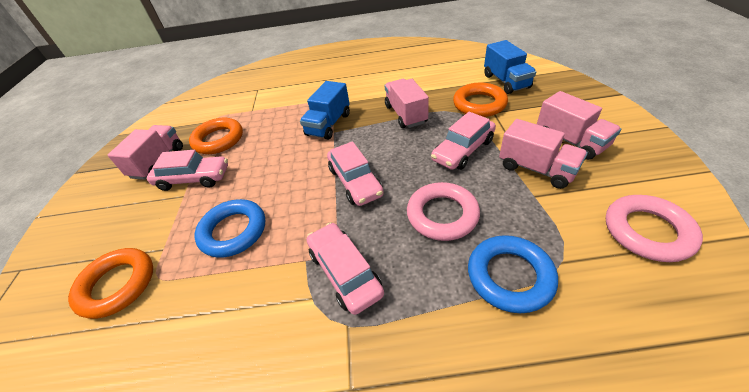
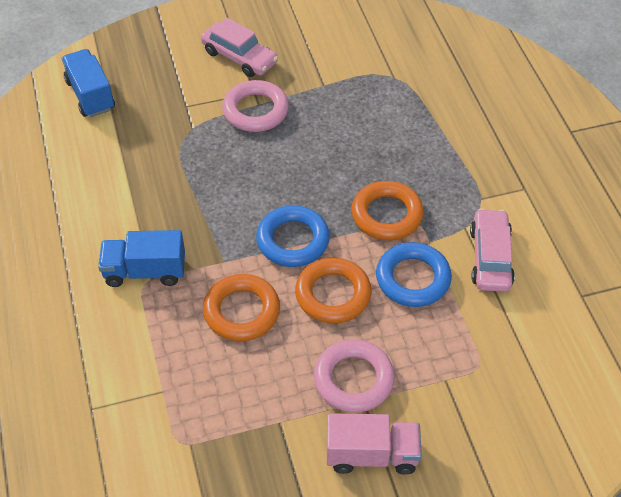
pink car: 4 -> 2
pink truck: 4 -> 1

